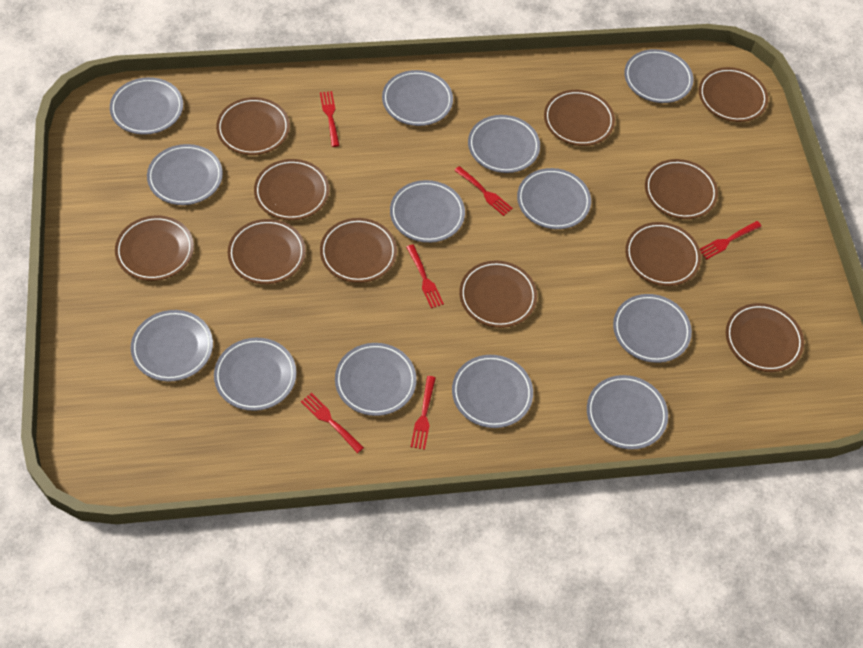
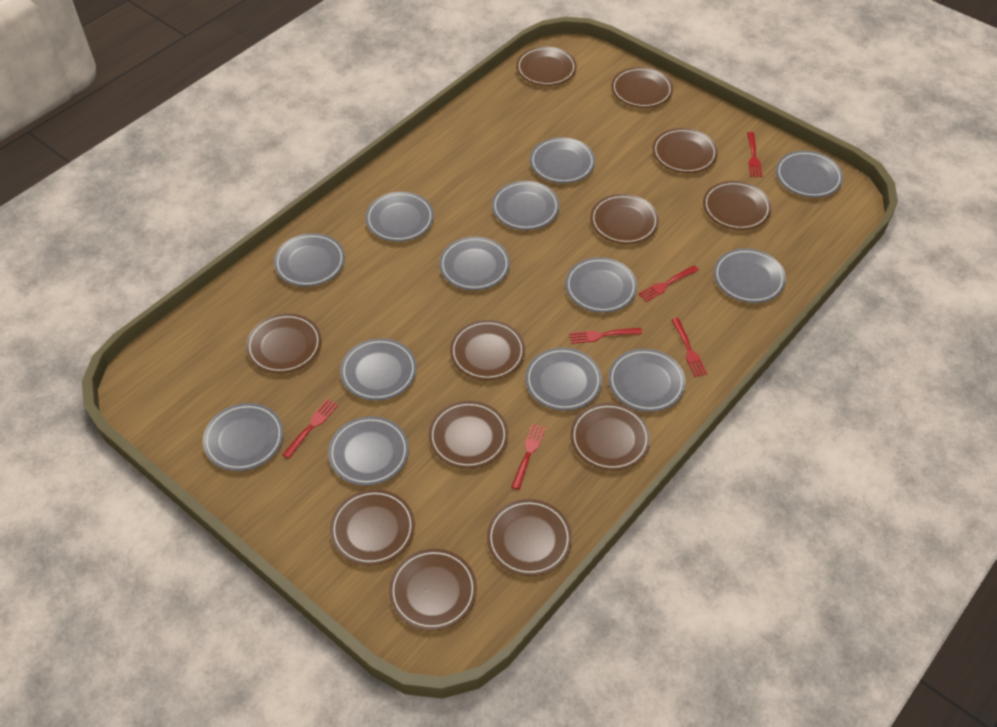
brown plate: 11 -> 12

